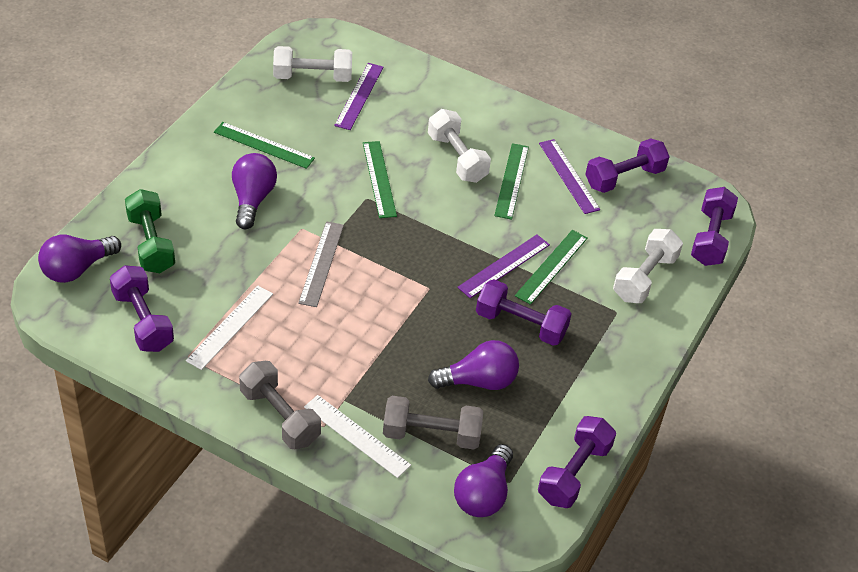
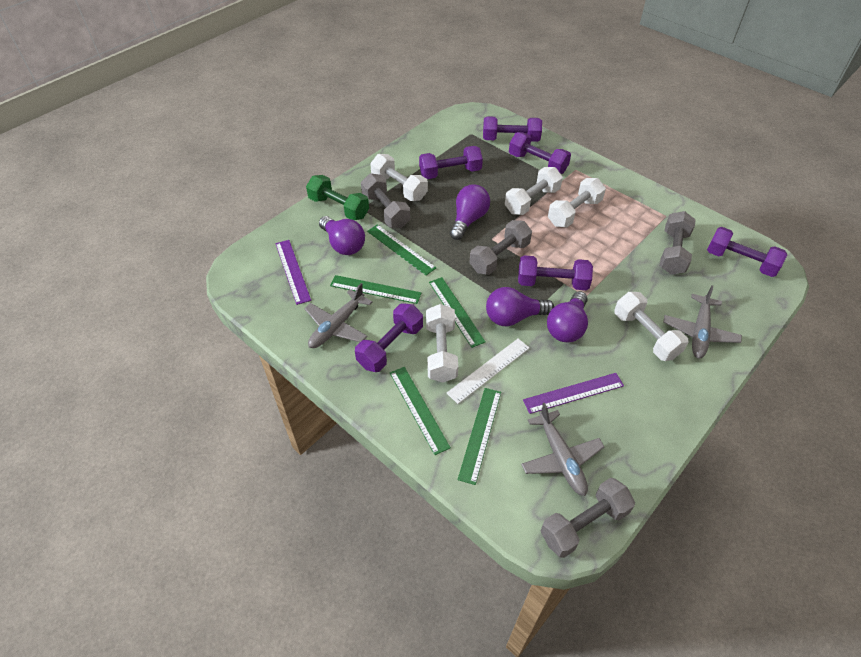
green ruler: 4 -> 5
grey dumbbell: 2 -> 4
grey plane: 0 -> 3
grey ruler: 1 -> 0
purple dumbbell: 5 -> 6
purple ruler: 3 -> 2
white dumbbell: 3 -> 5
white ruler: 2 -> 1

